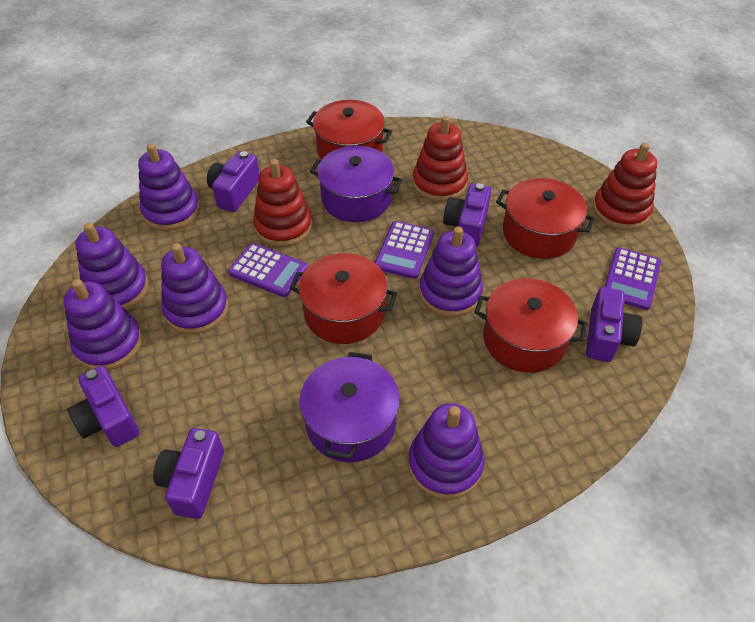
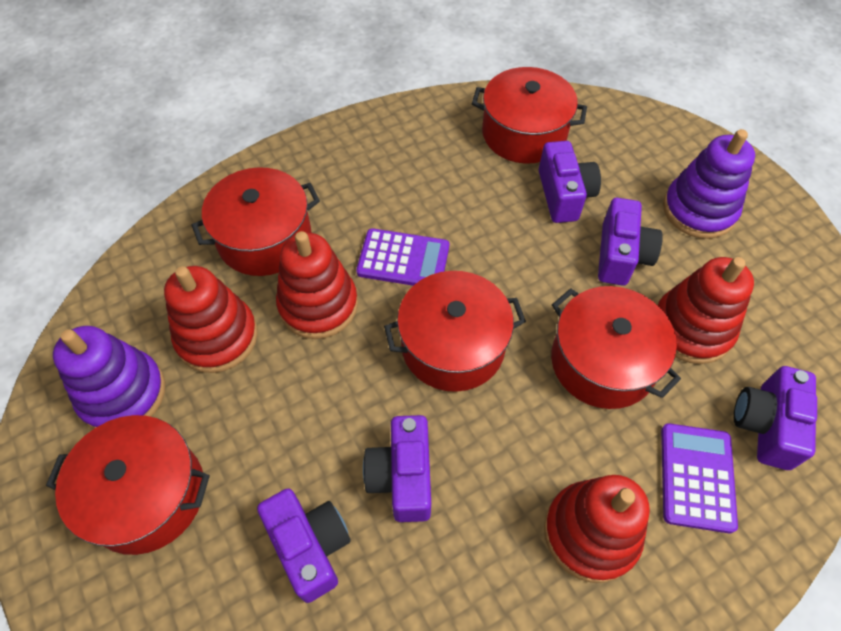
purple calculator: 3 -> 2
purple pot: 2 -> 0
purple stacking toy: 6 -> 2
red pot: 4 -> 5
red stacking toy: 3 -> 4

